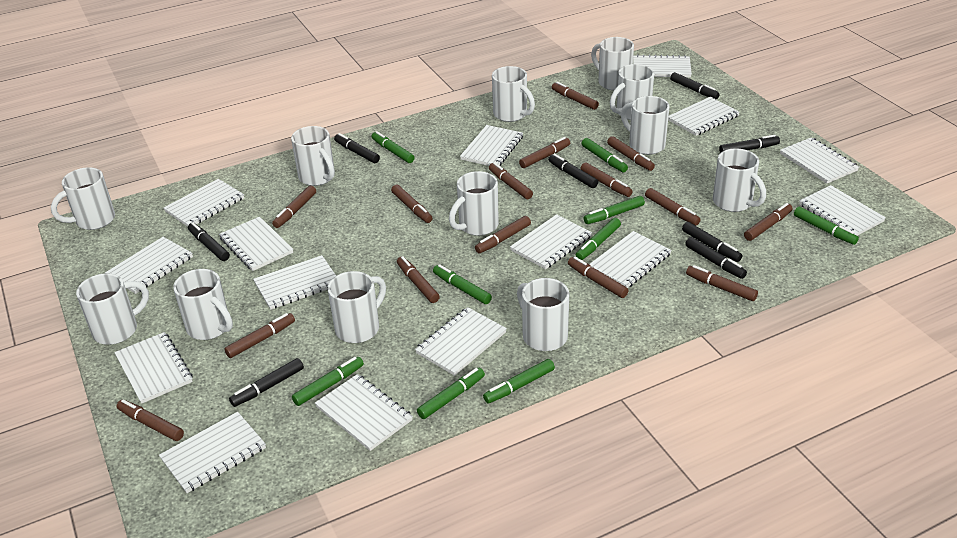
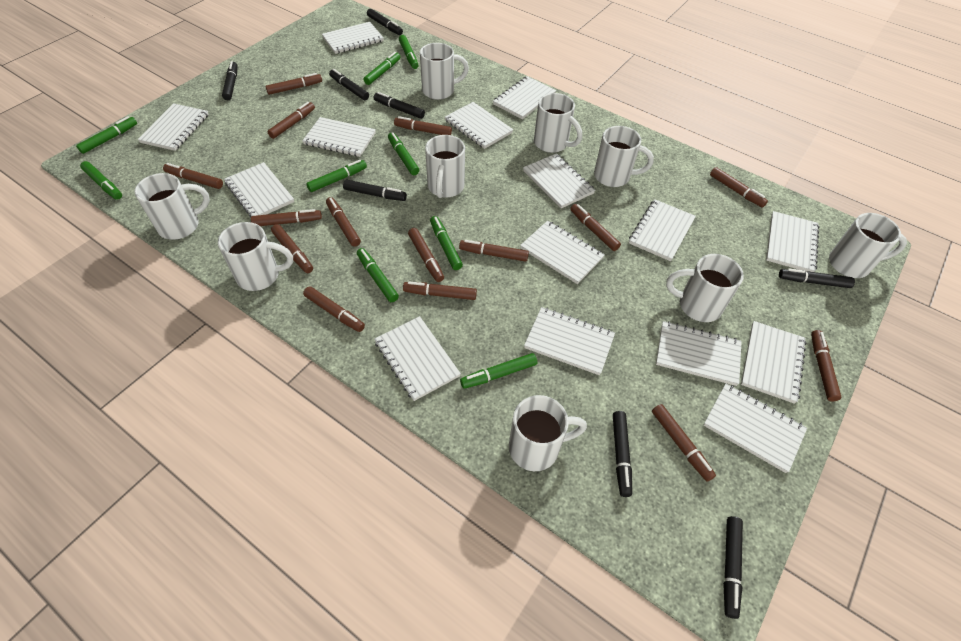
white mug: 12 -> 9

